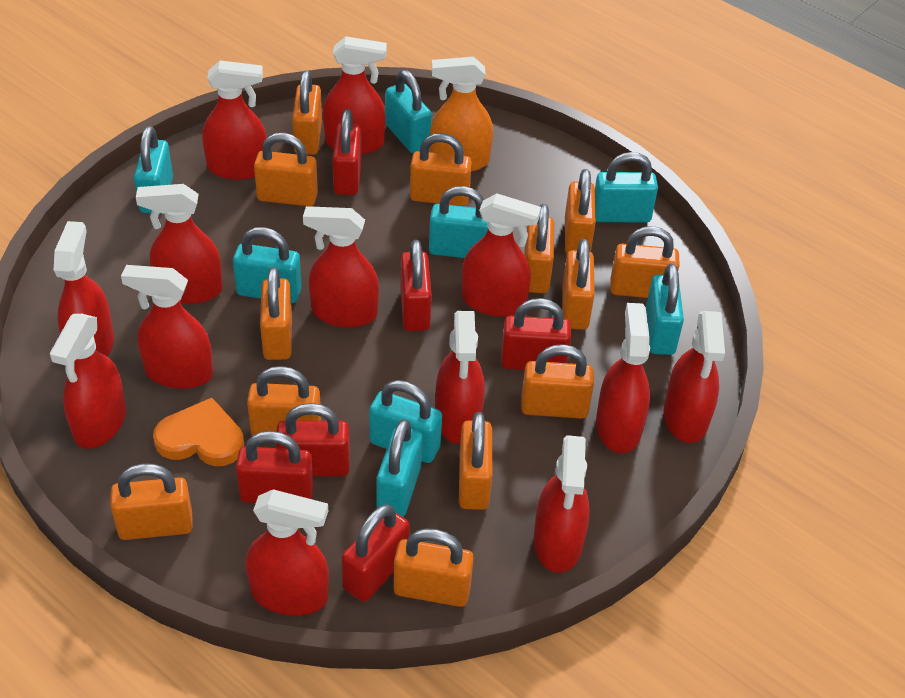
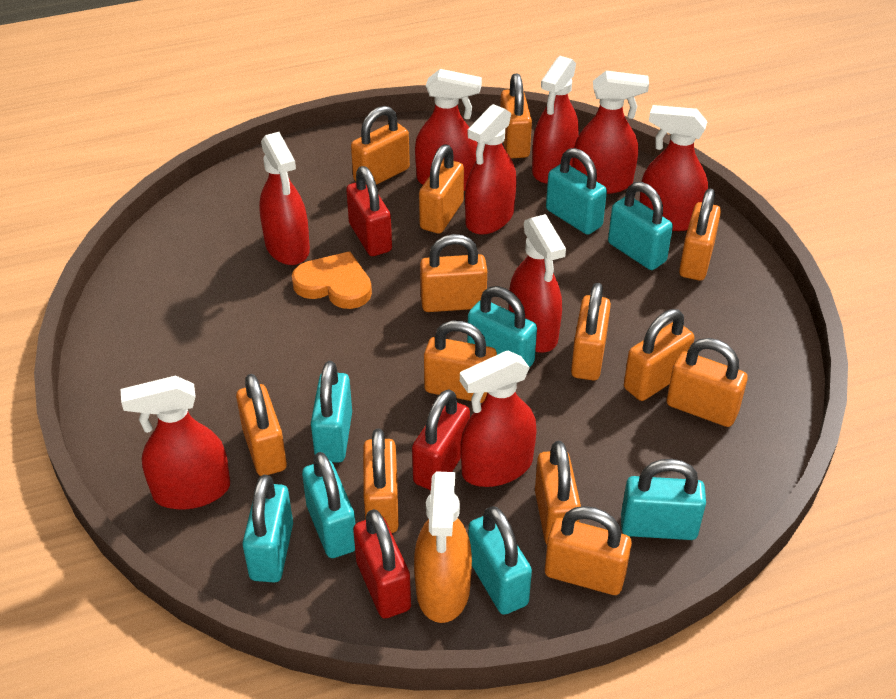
red padlock: 6 -> 3
red spray bottle: 13 -> 9

